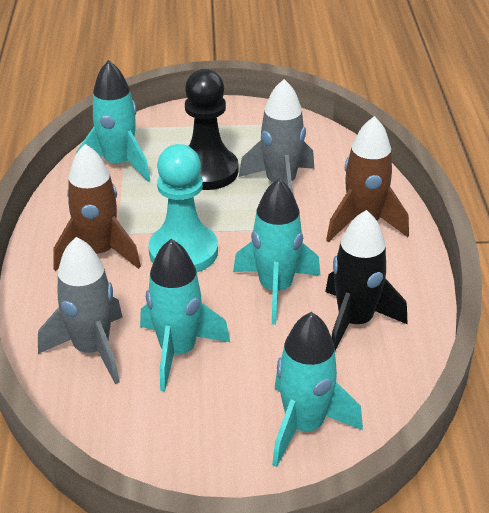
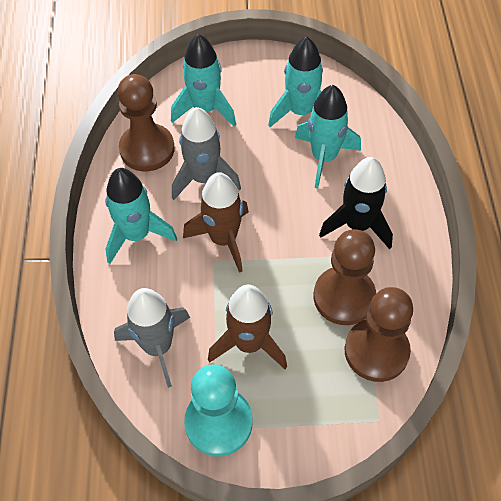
black pawn: 1 -> 0
brown pawn: 0 -> 3

